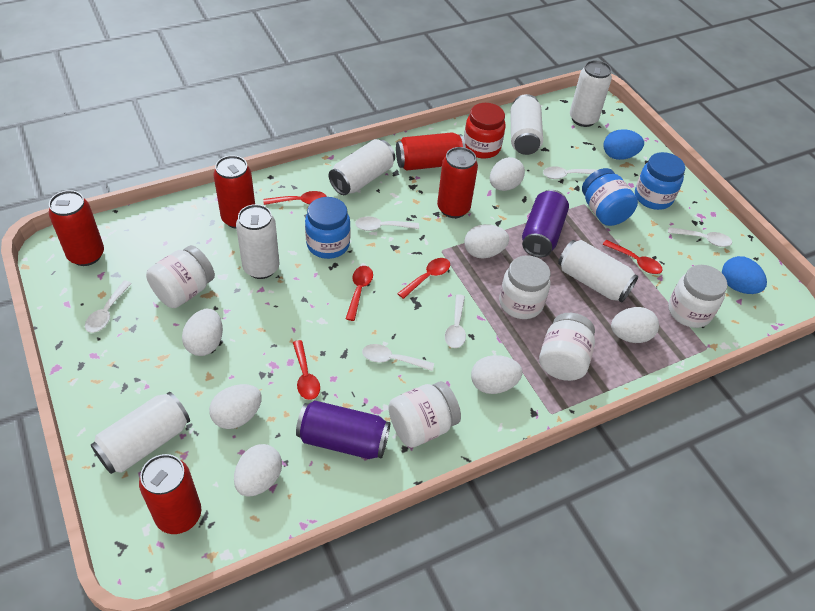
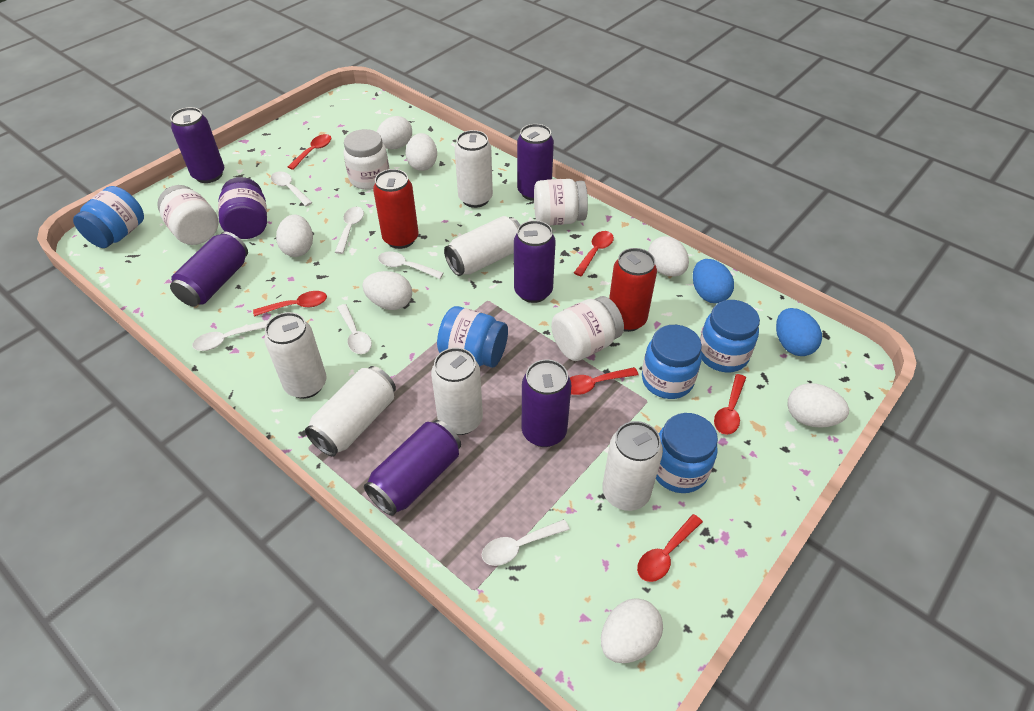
blue jar: 3 -> 5
purple can: 2 -> 6
purple jar: 0 -> 1
red can: 5 -> 2
red jar: 1 -> 0
red spoon: 5 -> 6
white jar: 5 -> 4

